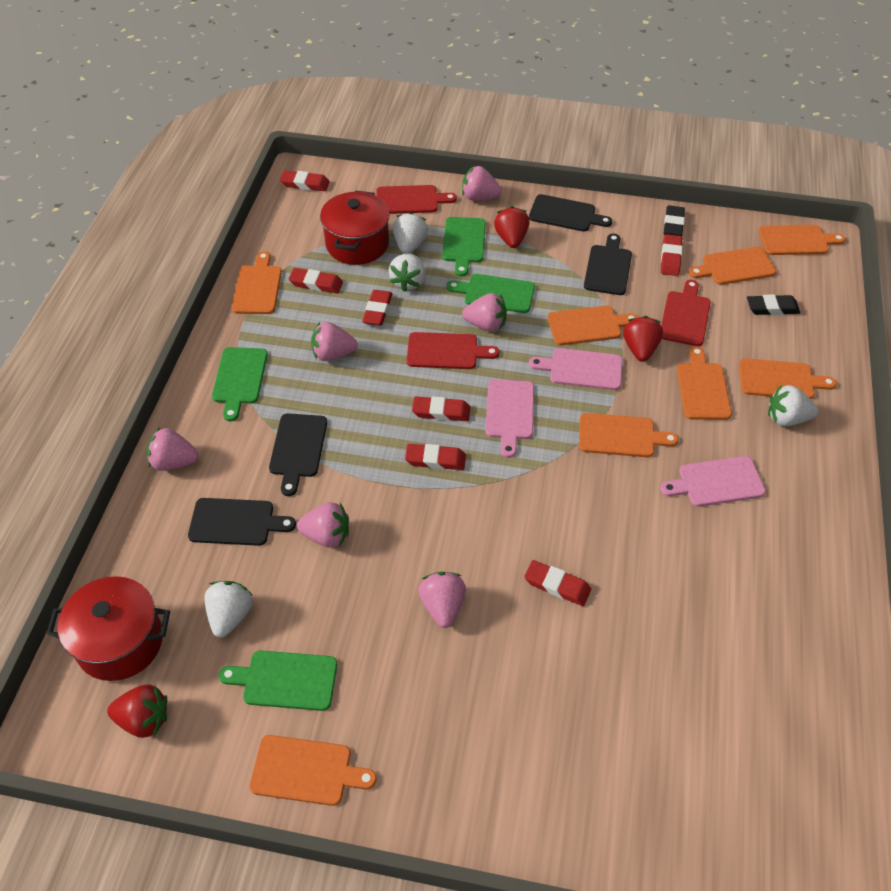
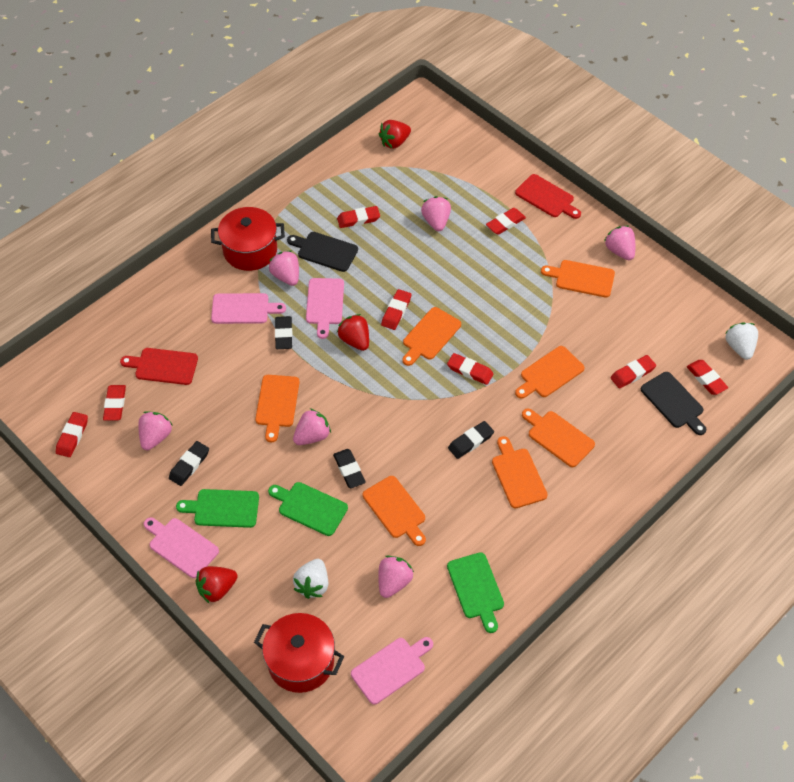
black cutting board: 4 -> 2
black eraser: 2 -> 4
green cutting board: 4 -> 3
orange cutting board: 8 -> 7
pink cutting board: 3 -> 4
red cutting board: 3 -> 2
red eraser: 7 -> 8
white strawberry: 4 -> 2

